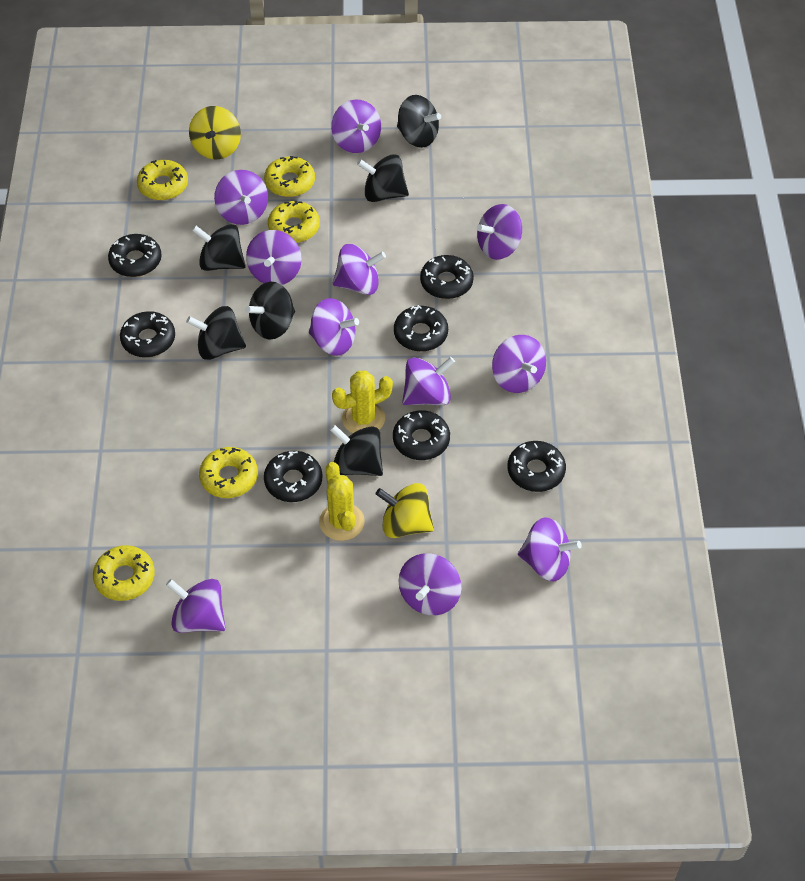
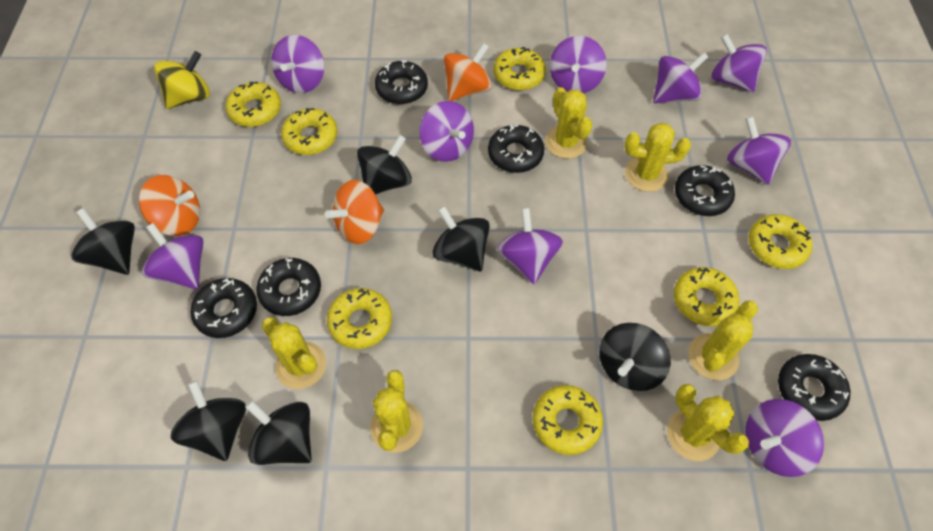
black donut: 7 -> 6
orange spinning top: 0 -> 3
purple spinning top: 11 -> 9
yellow cactus: 2 -> 6
yellow donut: 5 -> 7
yellow spinning top: 2 -> 1

